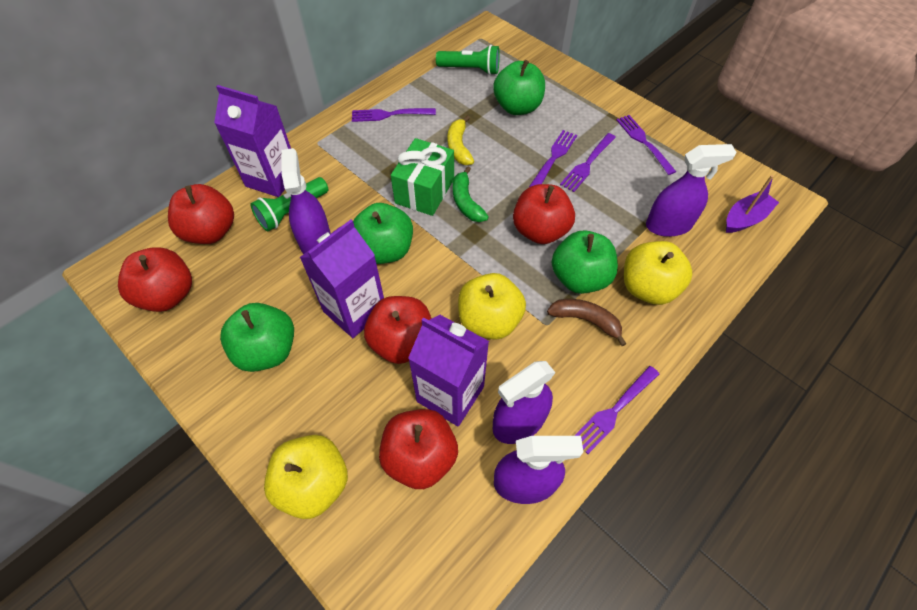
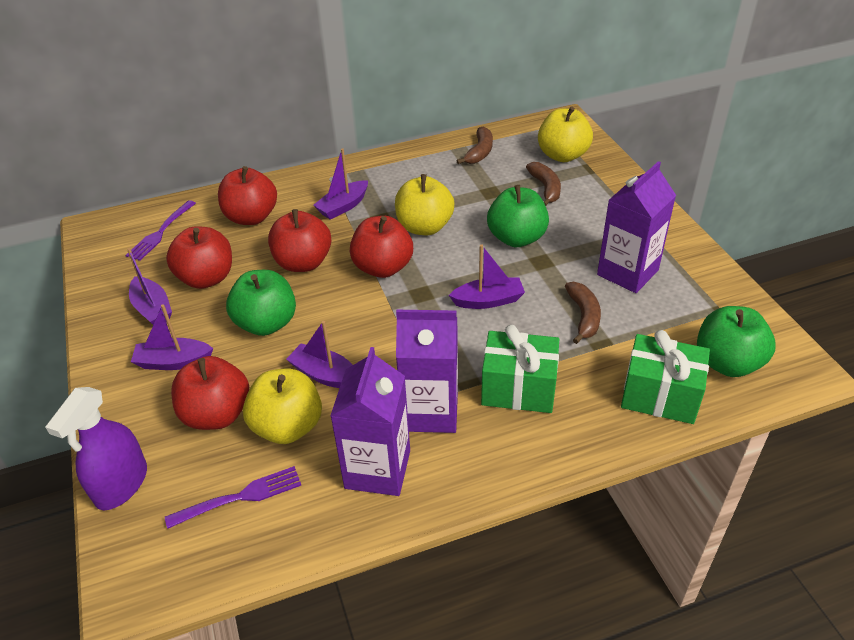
brown banana: 1 -> 3
green apple: 4 -> 3
green banana: 1 -> 0
green flashlight: 2 -> 0
green gift: 1 -> 2
purple boat: 1 -> 5
purple fork: 5 -> 2
purple spray bottle: 4 -> 1
yellow banana: 1 -> 0

